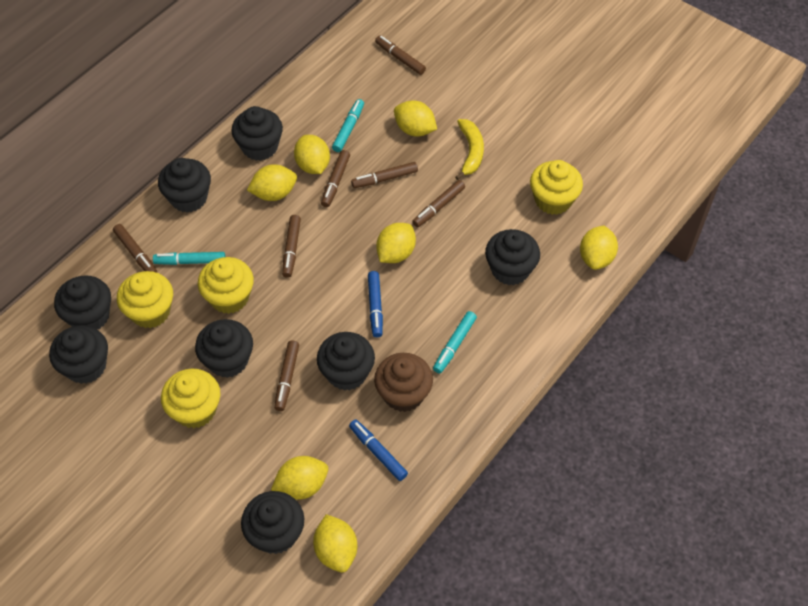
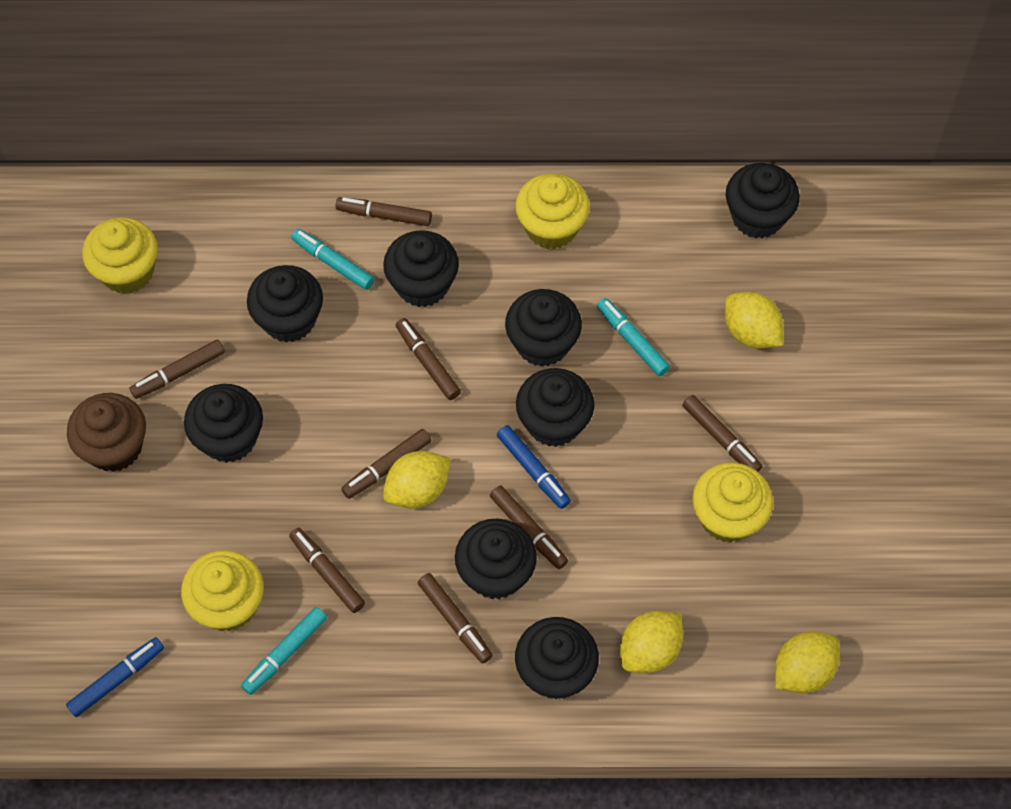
brown marker: 7 -> 8
yellow banana: 1 -> 0
yellow lemon: 7 -> 4

